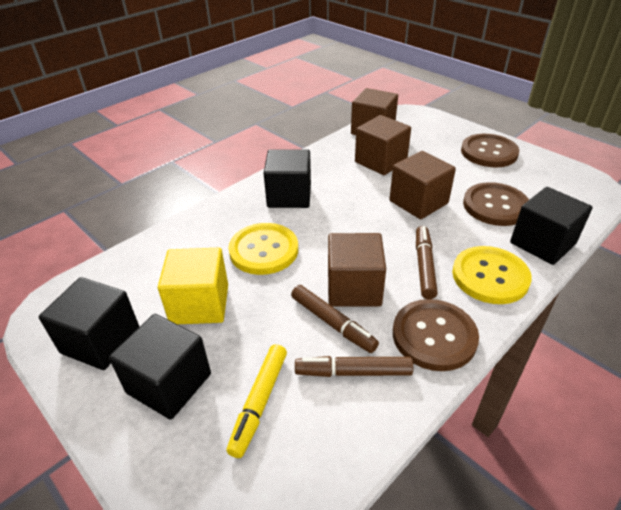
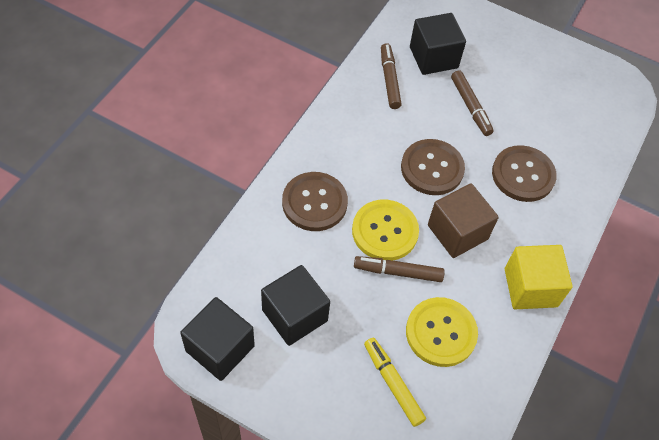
black cube: 4 -> 3
brown cube: 4 -> 1

